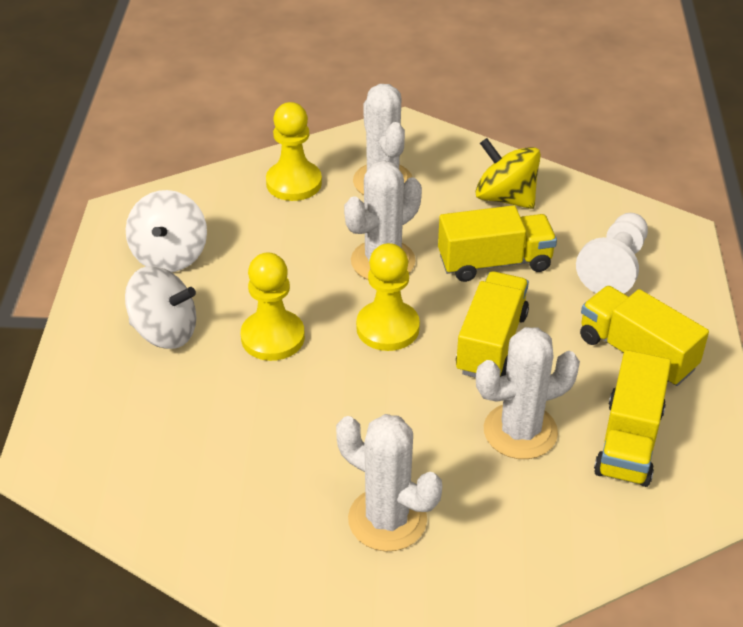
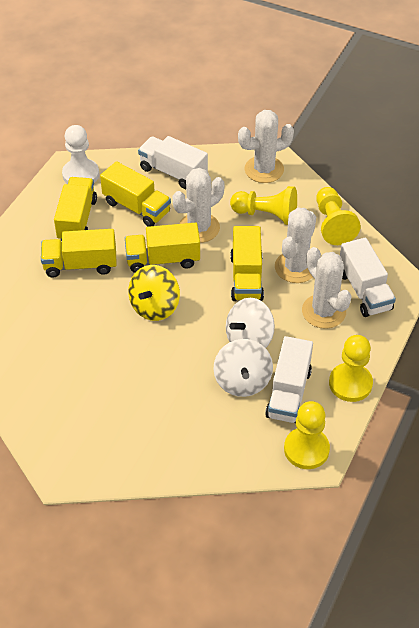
white truck: 0 -> 3
yellow pawn: 3 -> 4
yellow truck: 4 -> 5

